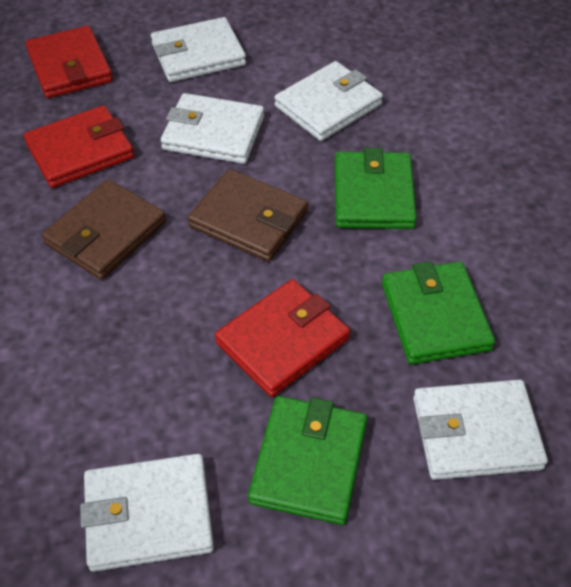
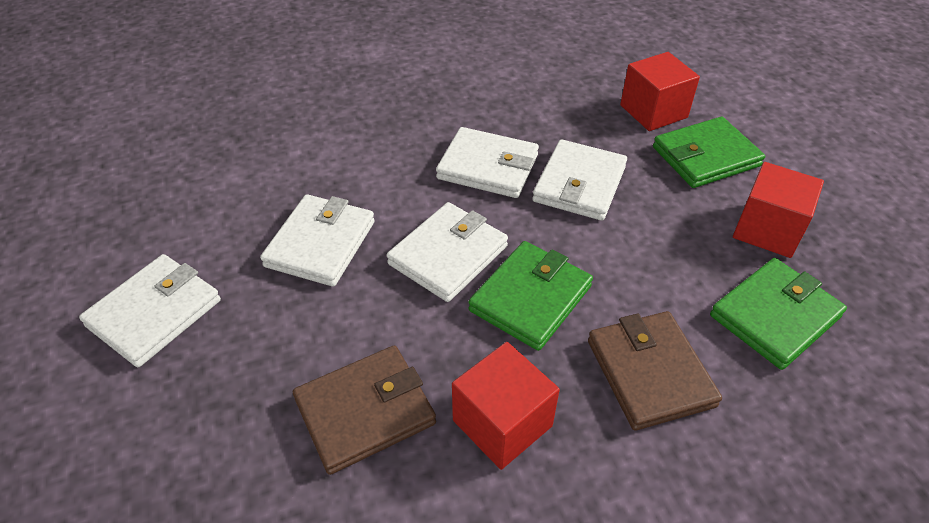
red cube: 0 -> 3
red wallet: 3 -> 0

